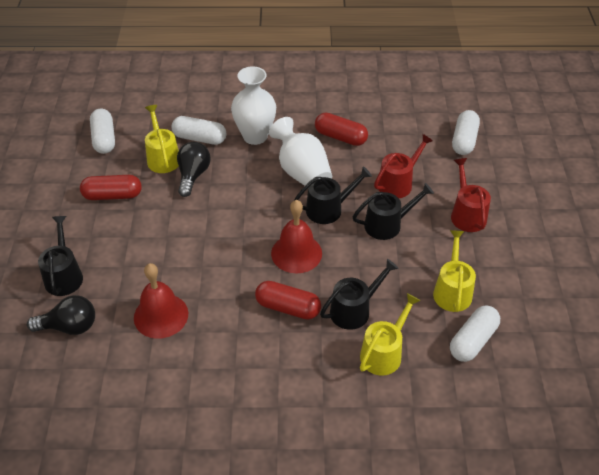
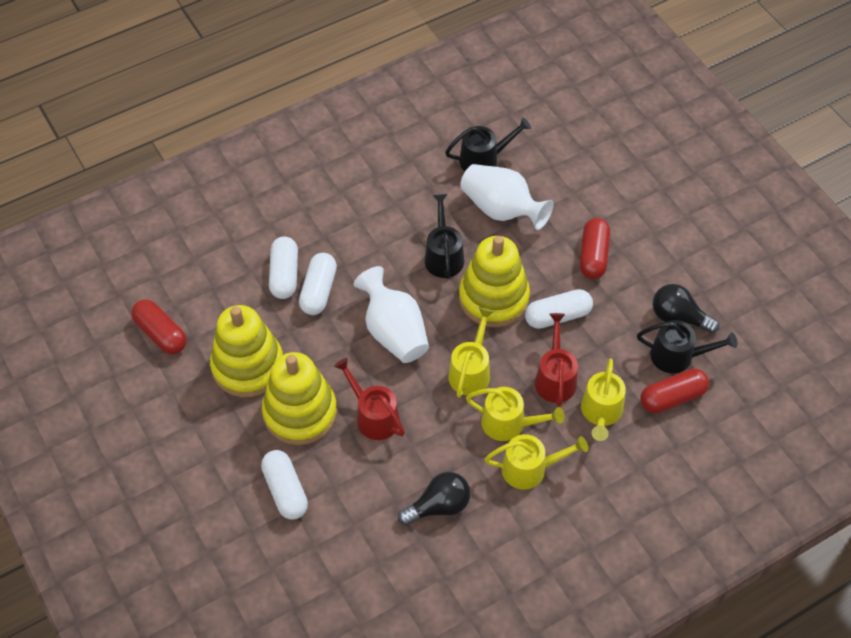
black watering can: 4 -> 3
red bell: 2 -> 0
yellow stacking toy: 0 -> 3
yellow watering can: 3 -> 4

